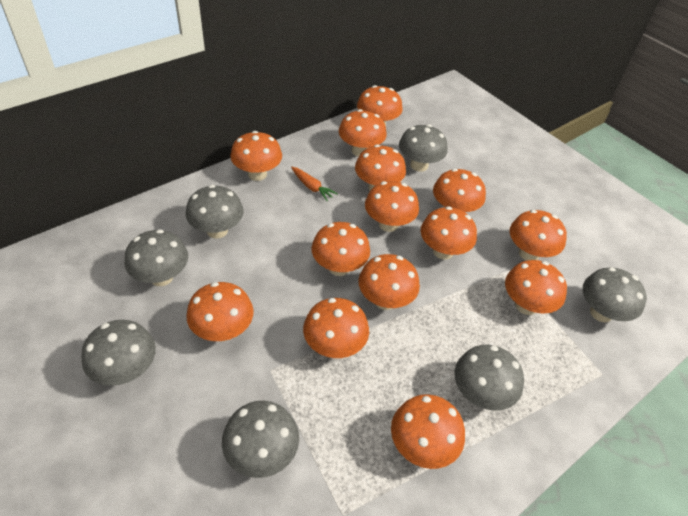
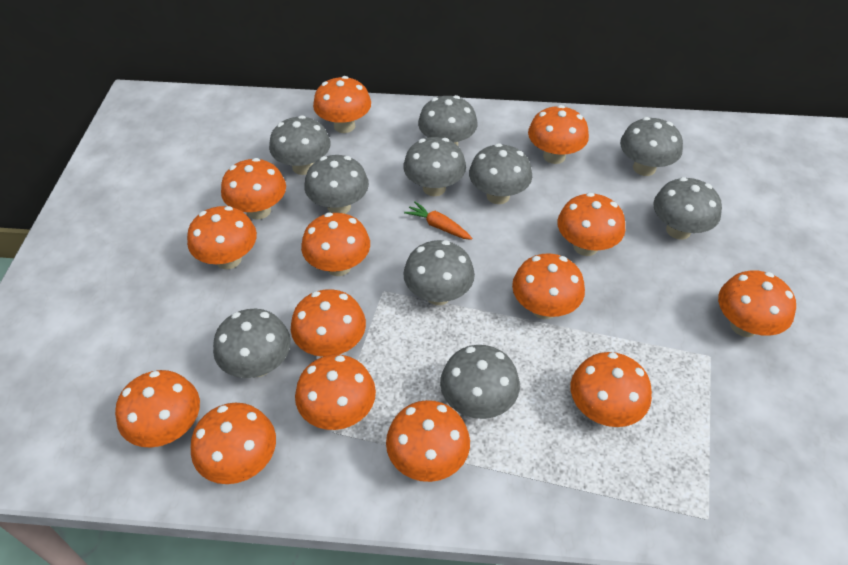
grey mushroom: 7 -> 10

